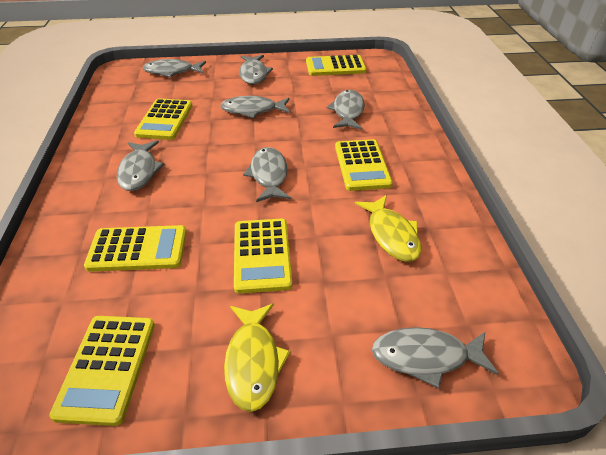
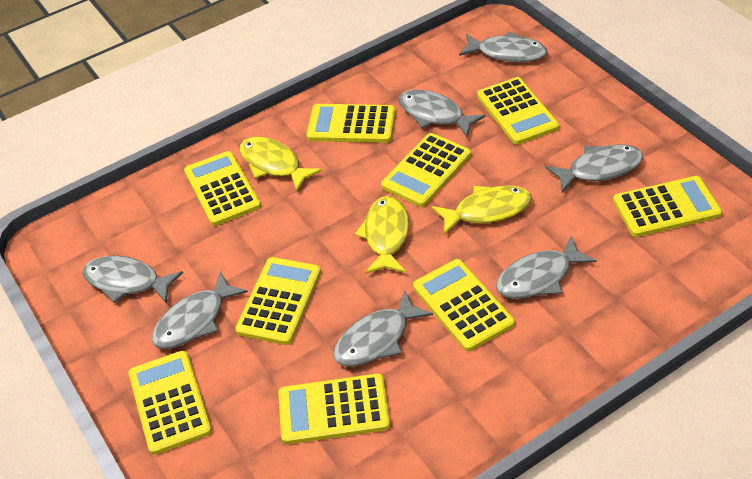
yellow calculator: 6 -> 9
yellow fish: 2 -> 3

